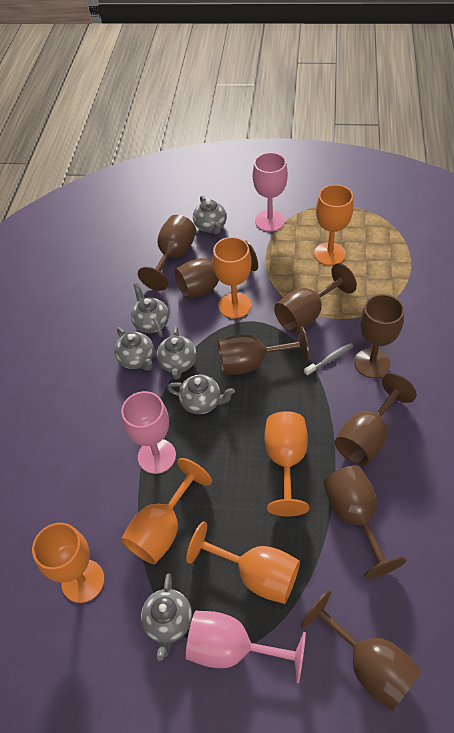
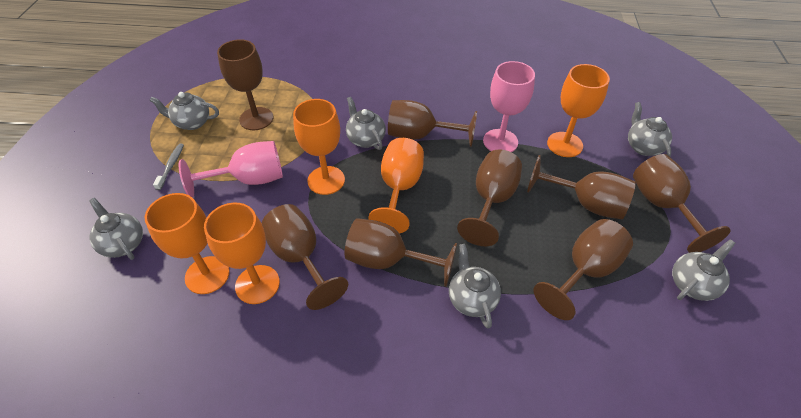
orange goblet: 6 -> 5
pink goblet: 3 -> 2

